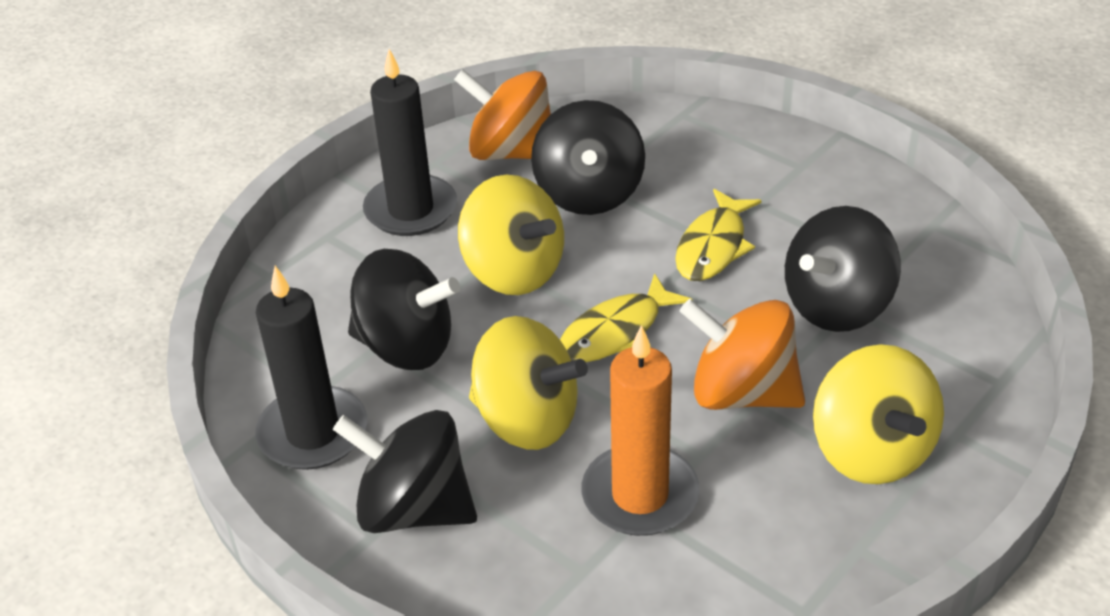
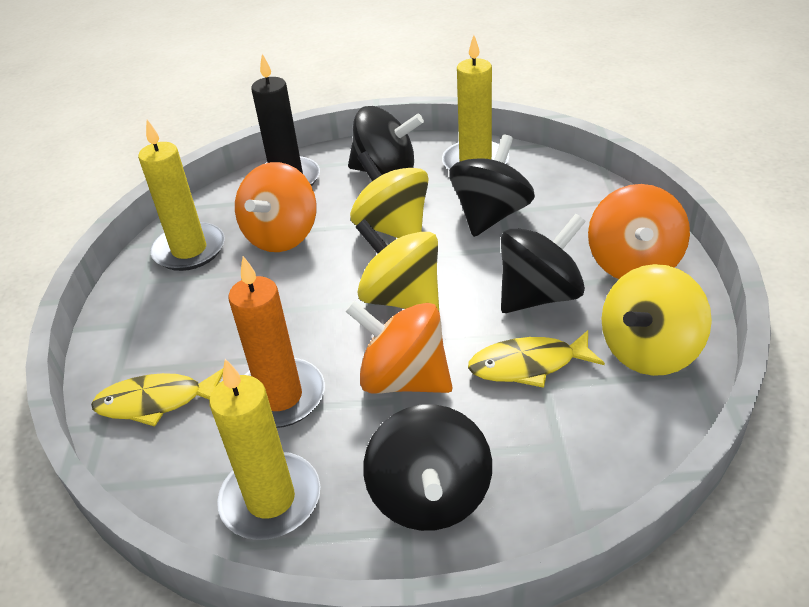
black candle: 2 -> 1
orange spinning top: 2 -> 3
yellow candle: 0 -> 3

